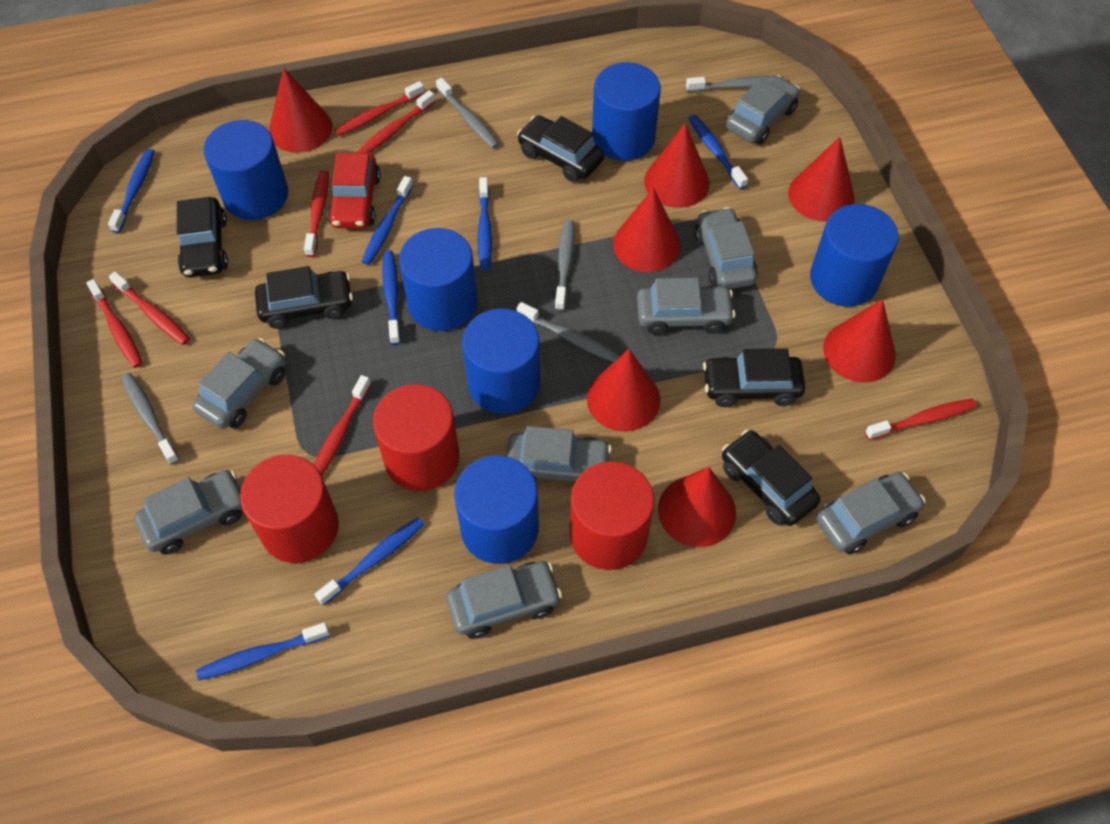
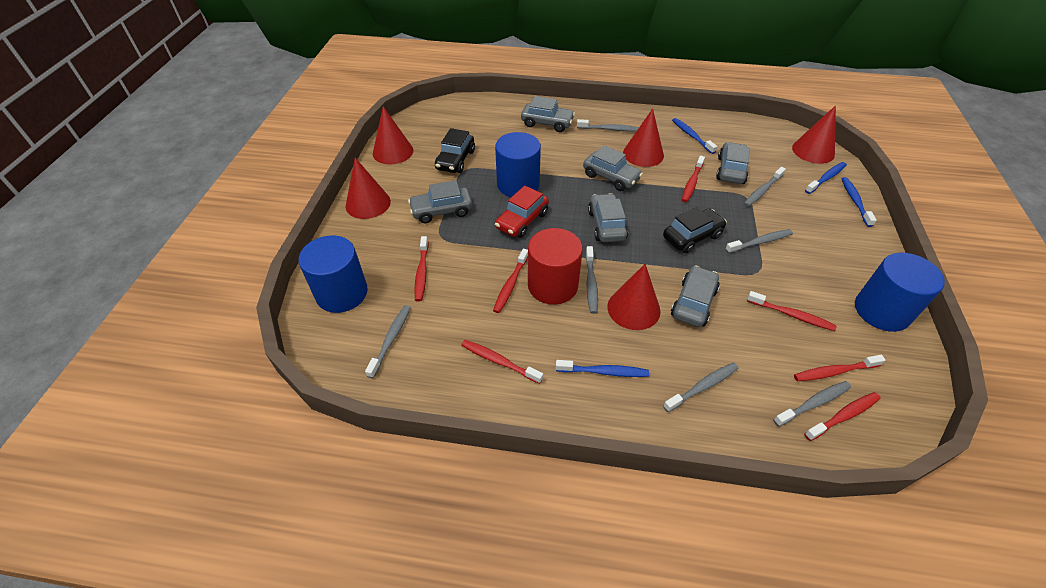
black car: 5 -> 2
blue cylinder: 6 -> 3
blue toothbrush: 7 -> 4
grey car: 8 -> 6
grey toothbrush: 5 -> 7
red cone: 7 -> 5
red cylinder: 3 -> 1

